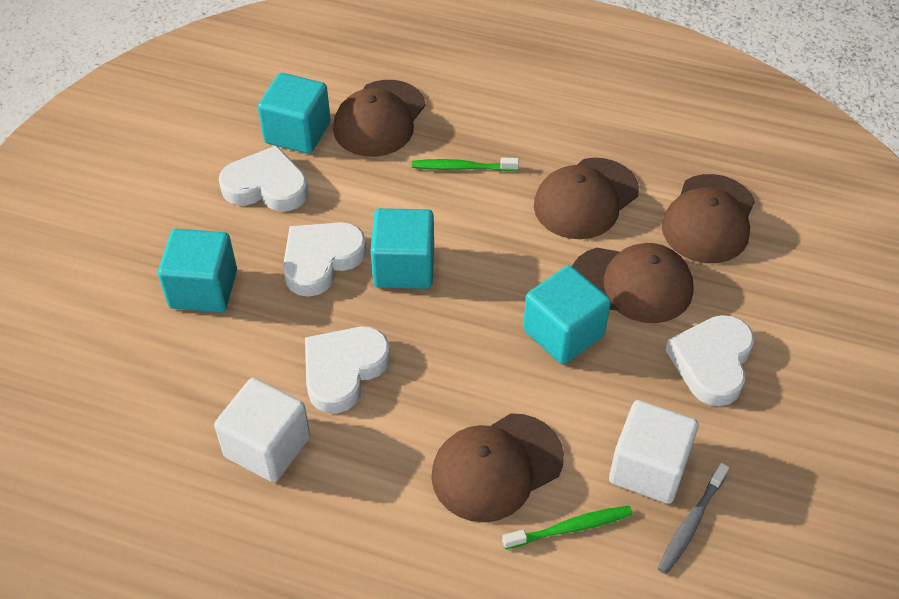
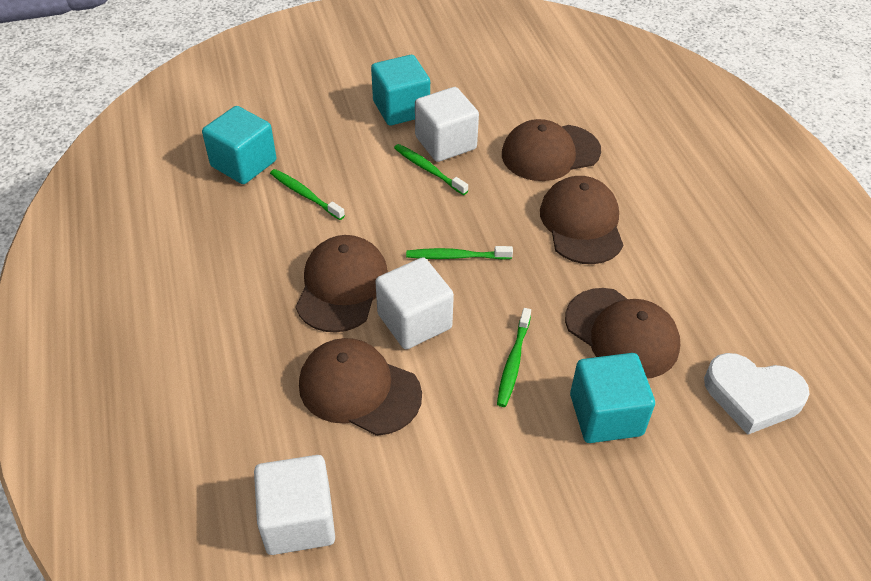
green toothbrush: 2 -> 4
grey toothbrush: 1 -> 0
turquoise cube: 4 -> 3
white cube: 2 -> 3
white heart: 4 -> 1

